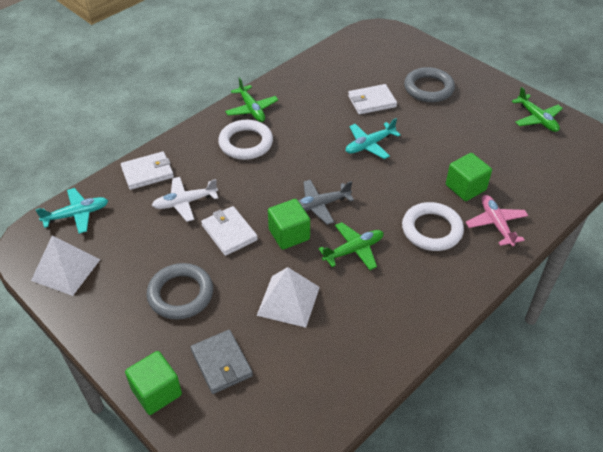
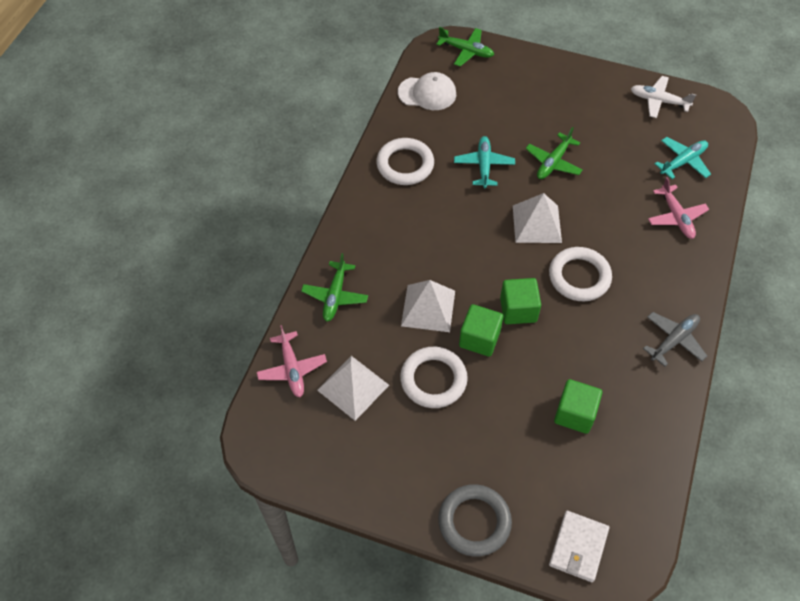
grey ring: 2 -> 1
grey wallet: 1 -> 0
pink plane: 1 -> 2
white cap: 0 -> 1
white pyramid: 2 -> 3
white ring: 2 -> 3
white wallet: 3 -> 1

